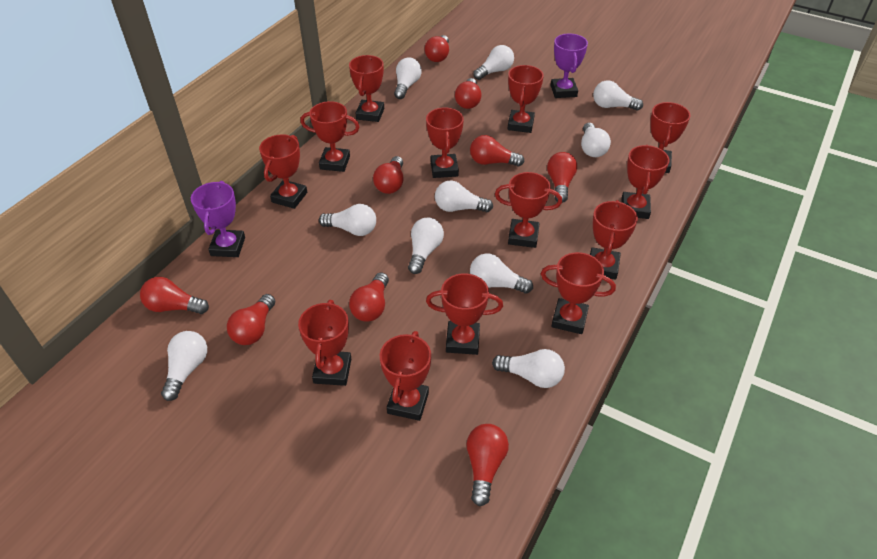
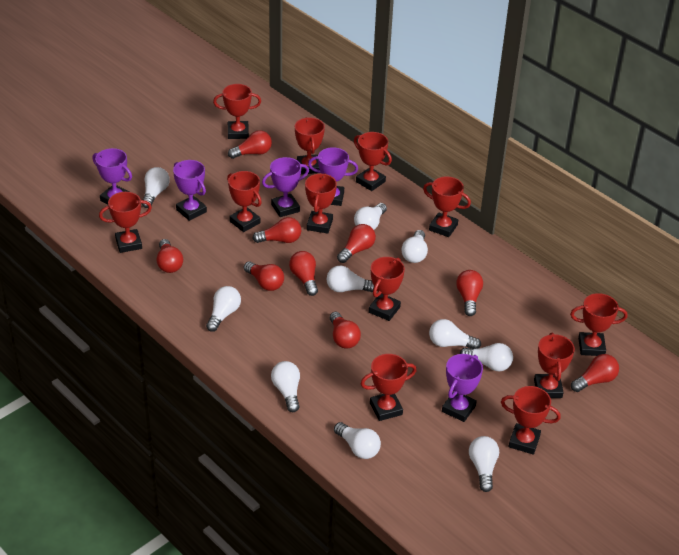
purple trophy: 2 -> 5
red trophy: 13 -> 12

